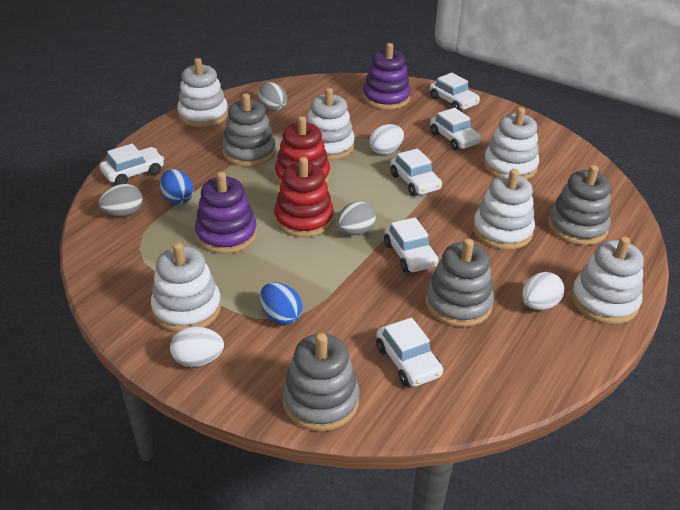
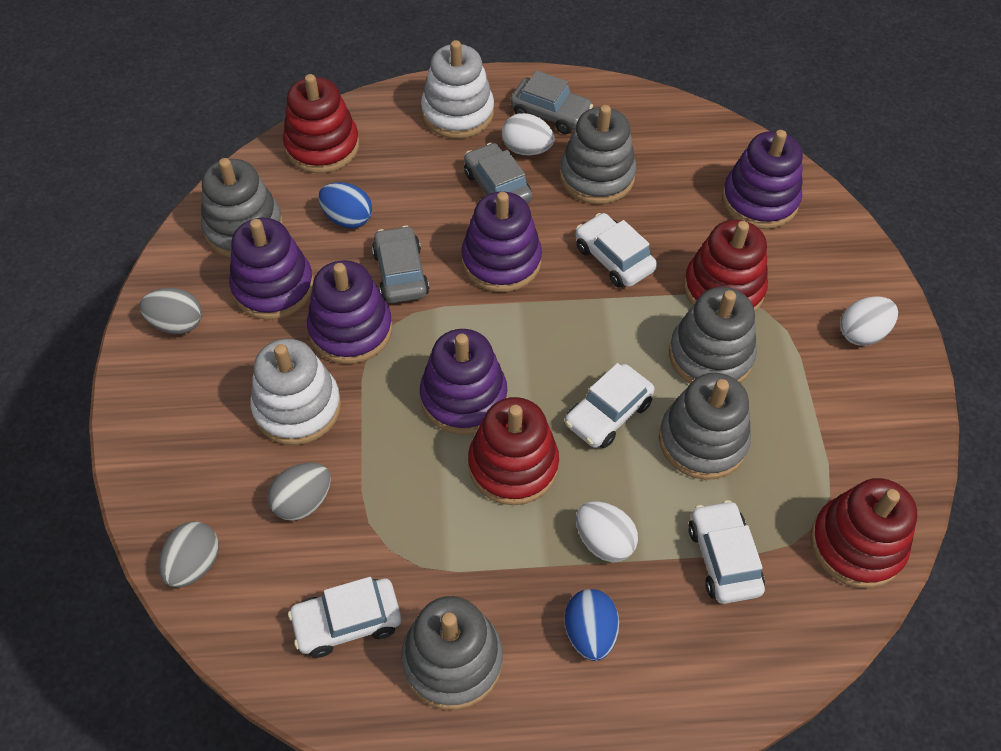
grey car: 0 -> 3
grey stacking toy: 4 -> 5
purple stacking toy: 2 -> 5
red stacking toy: 2 -> 4
white car: 6 -> 4
white stacking toy: 6 -> 2

